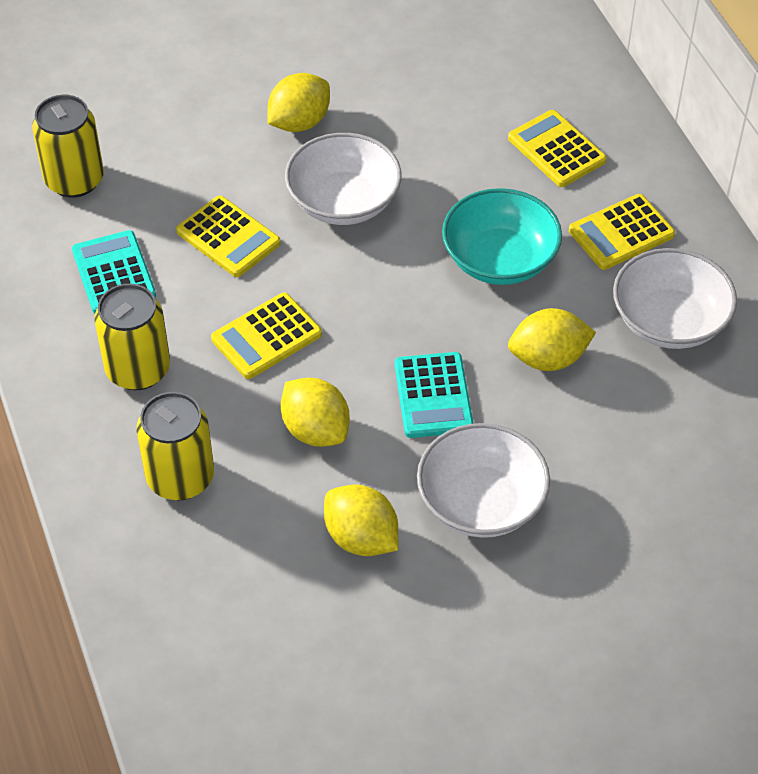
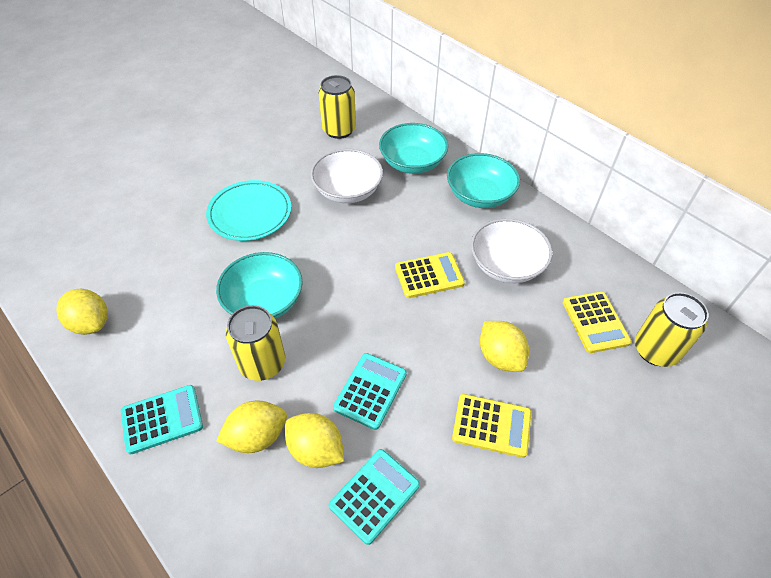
turquoise bowl: 1 -> 3
turquoise calculator: 2 -> 3
turquoise plate: 0 -> 1
white bowl: 3 -> 2
yellow calculator: 4 -> 3

